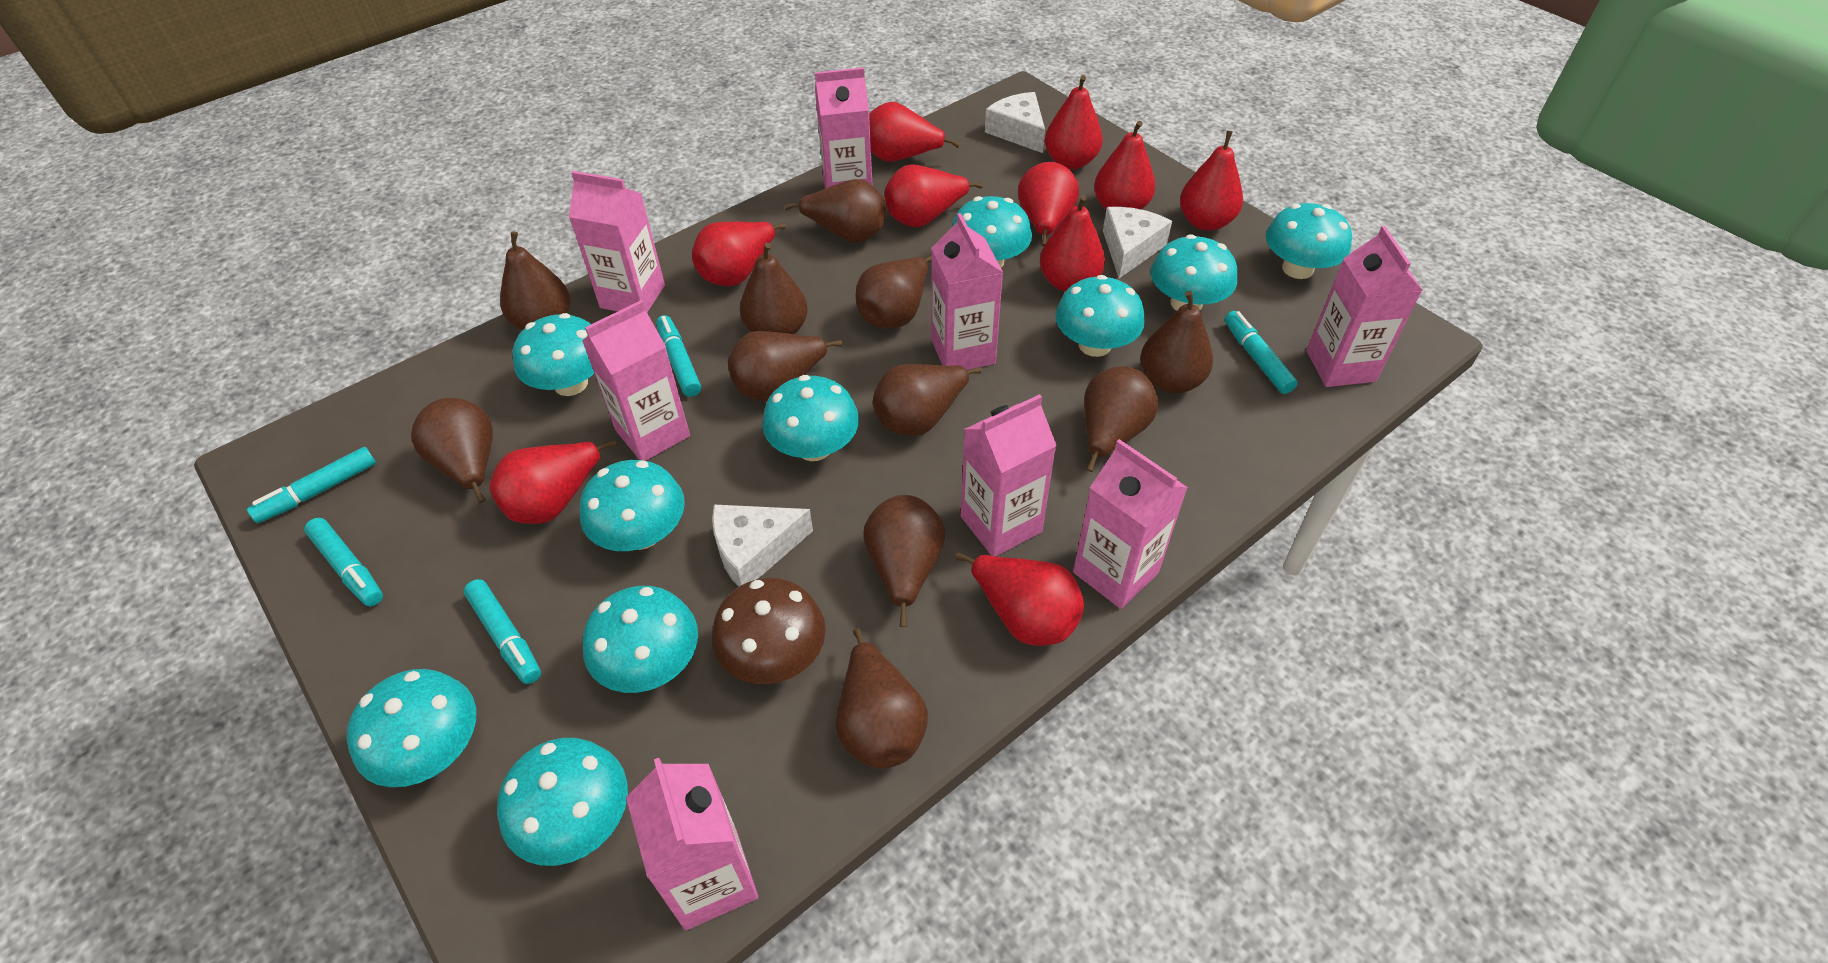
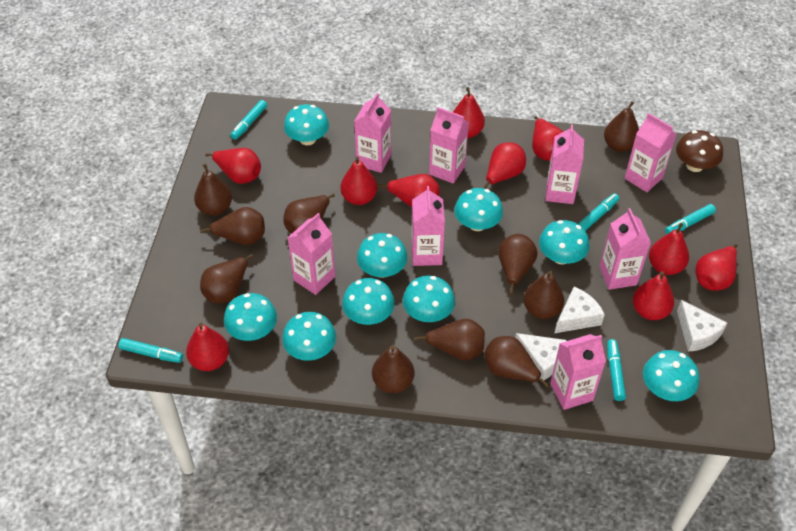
brown pear: 11 -> 10
turquoise mushroom: 10 -> 9

